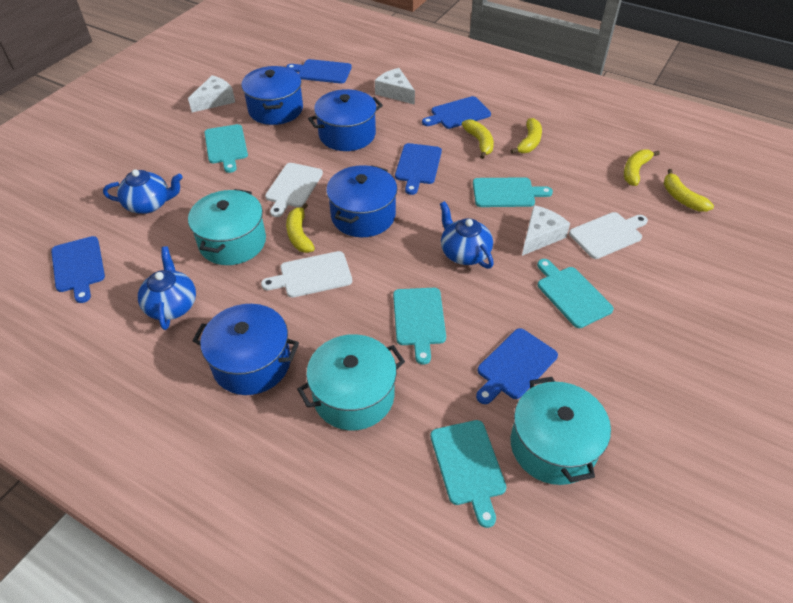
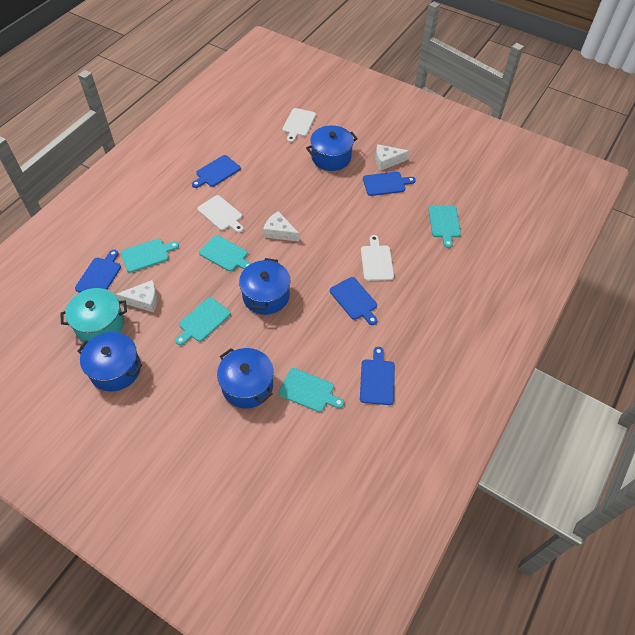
blue teapot: 3 -> 0
turquoise pot: 3 -> 1
yellow banana: 5 -> 0

